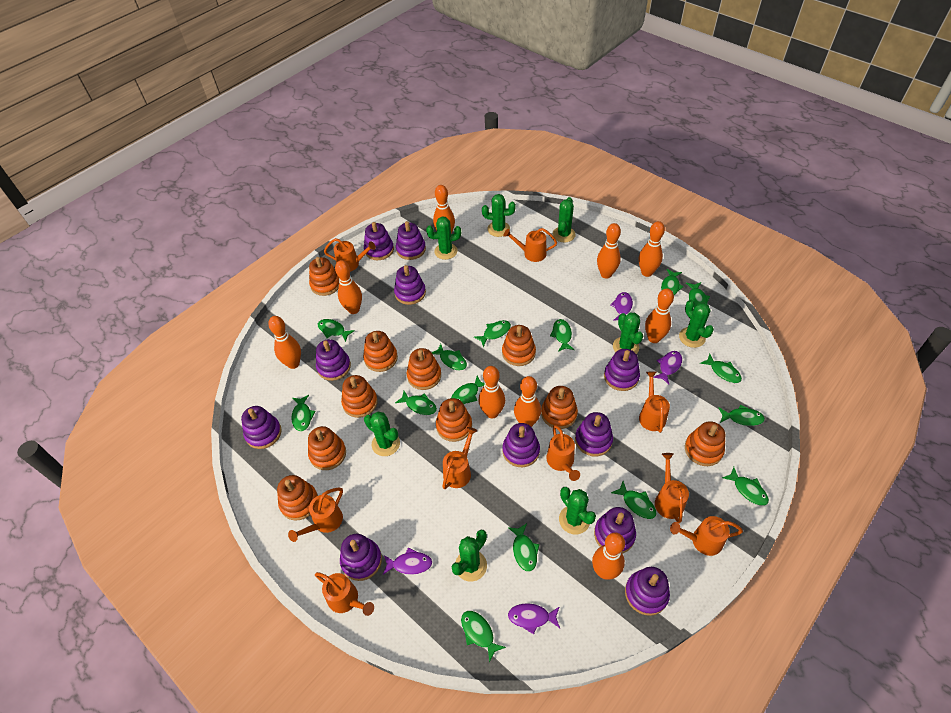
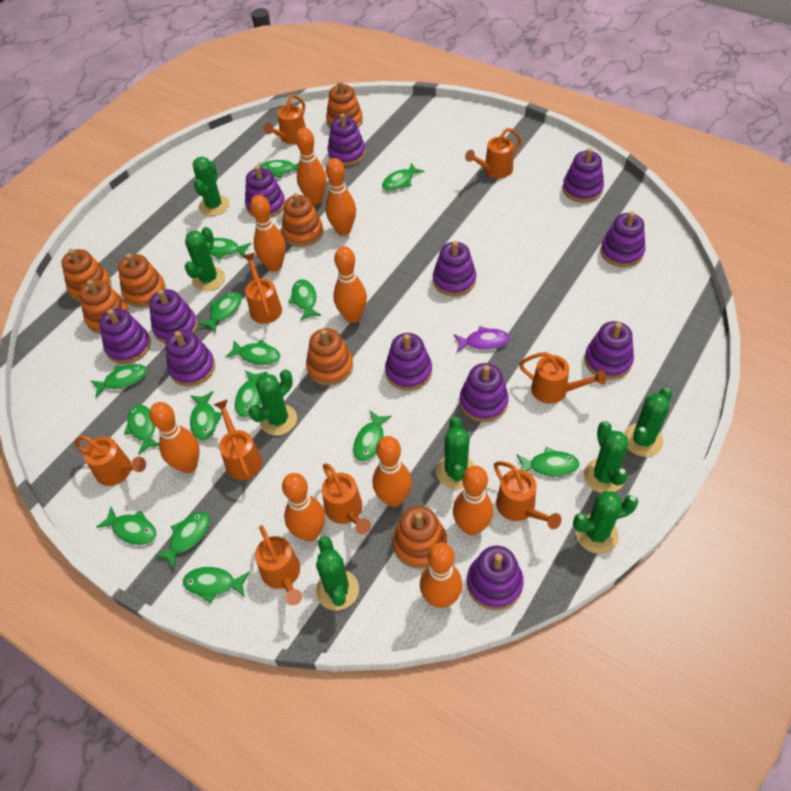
orange stacking toy: 10 -> 7
purple fish: 4 -> 1
purple stacking toy: 11 -> 12

